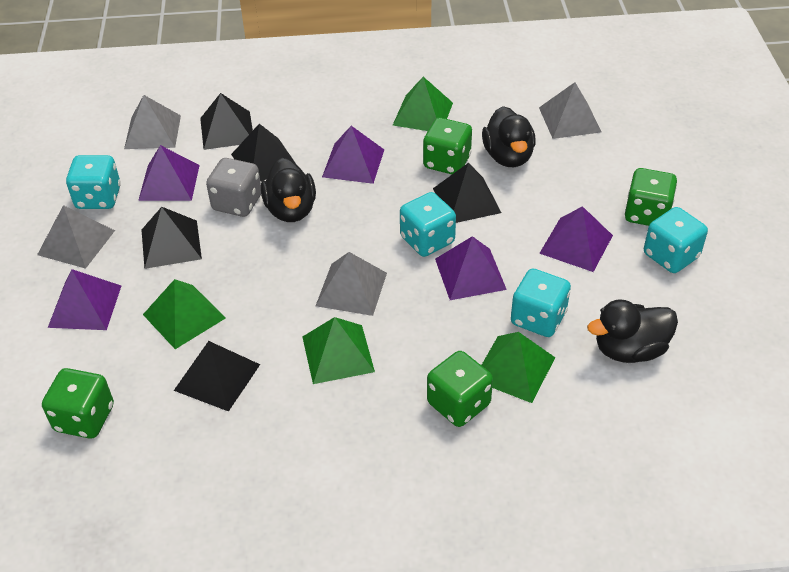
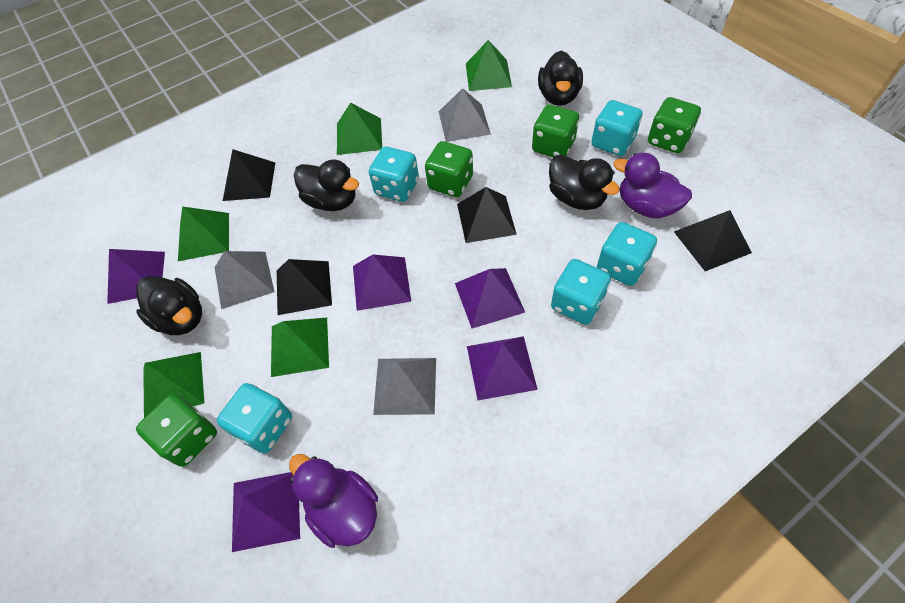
black duck: 3 -> 4
black pyramid: 5 -> 4
green pyramid: 4 -> 5
grey dice: 1 -> 0
grey pyramid: 4 -> 3
purple duck: 0 -> 2
turquoise dice: 4 -> 5

